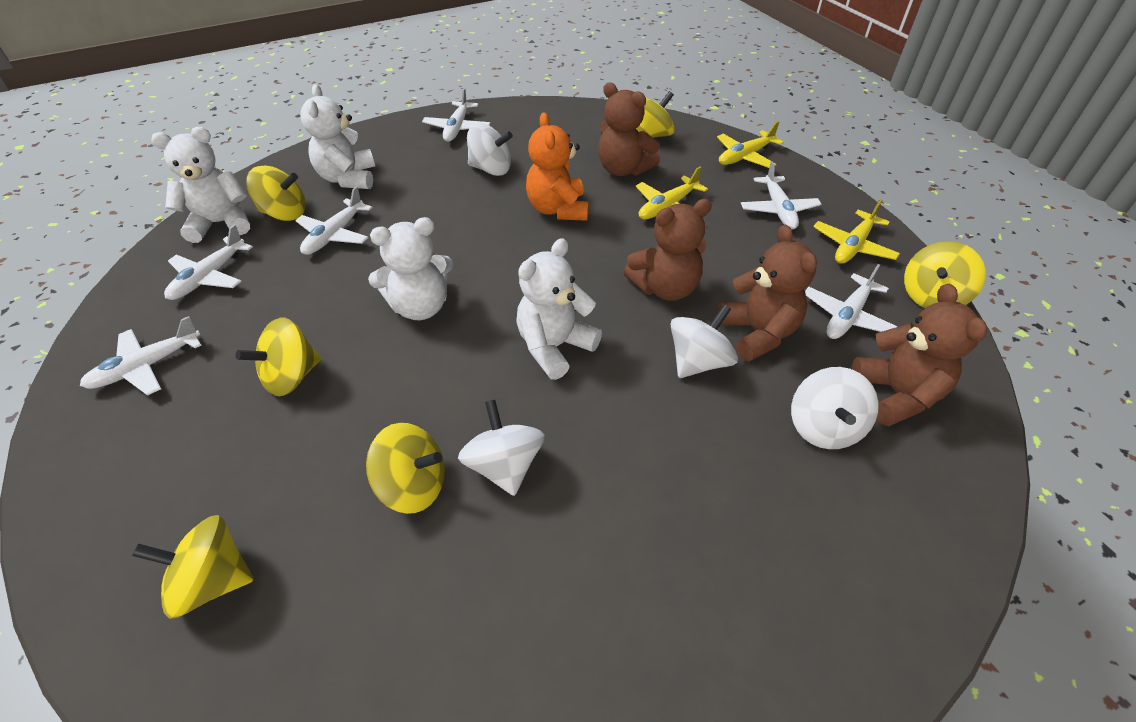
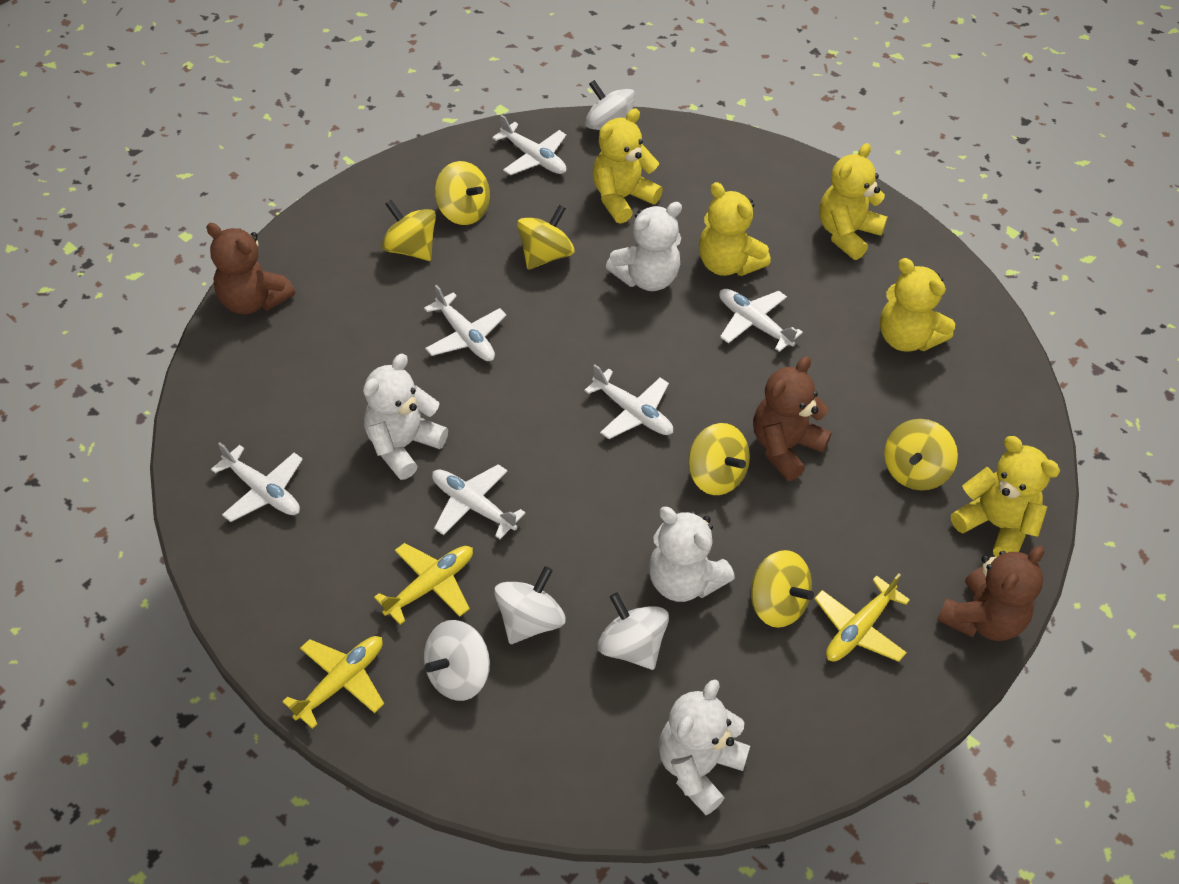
brown teddy bear: 4 -> 3
orange teddy bear: 1 -> 0
yellow teddy bear: 0 -> 5

